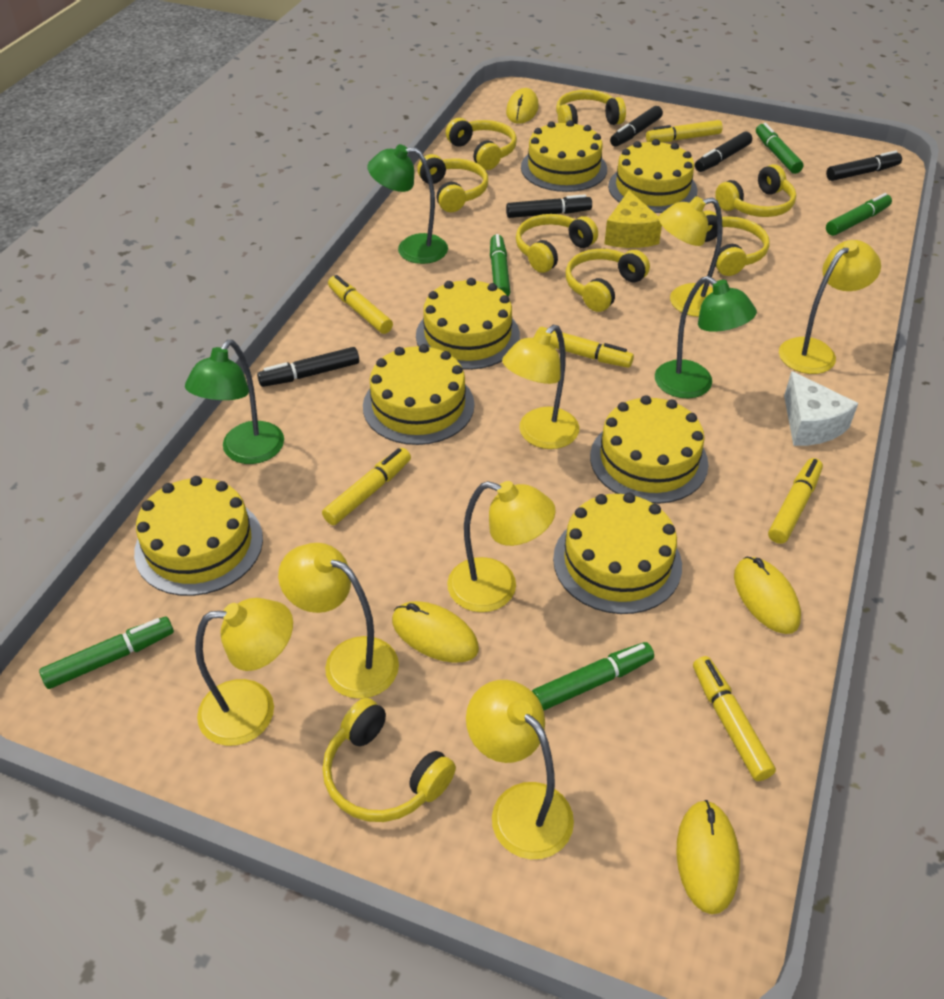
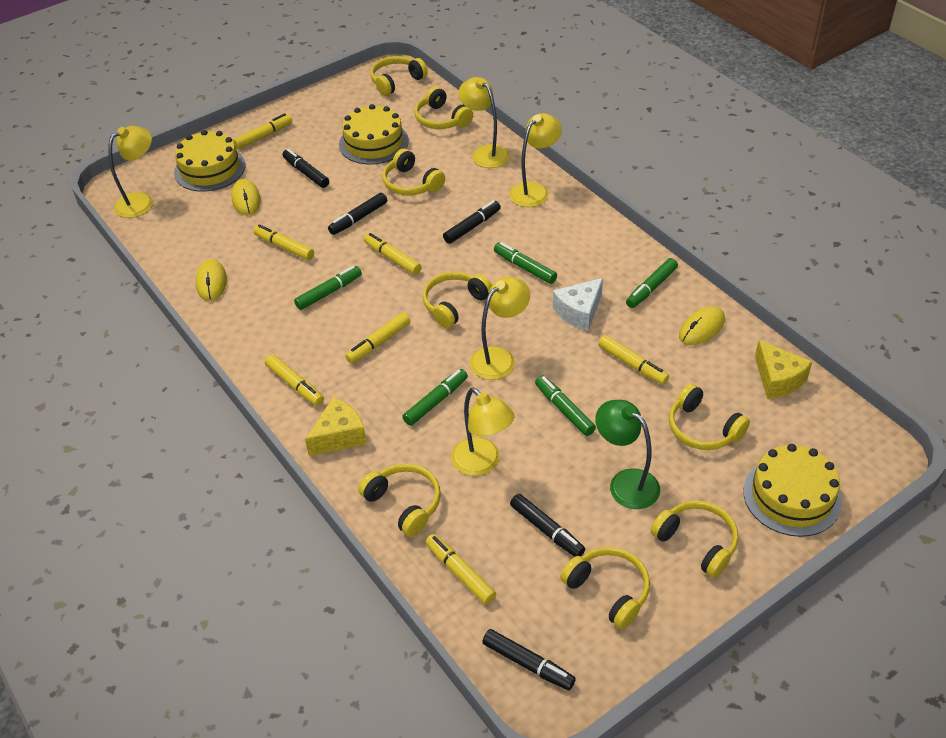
green lamp: 3 -> 1
yellow cake: 7 -> 3
yellow cheese: 1 -> 2
yellow lamp: 7 -> 5
yellow marker: 6 -> 7
yellow mouse: 4 -> 3

